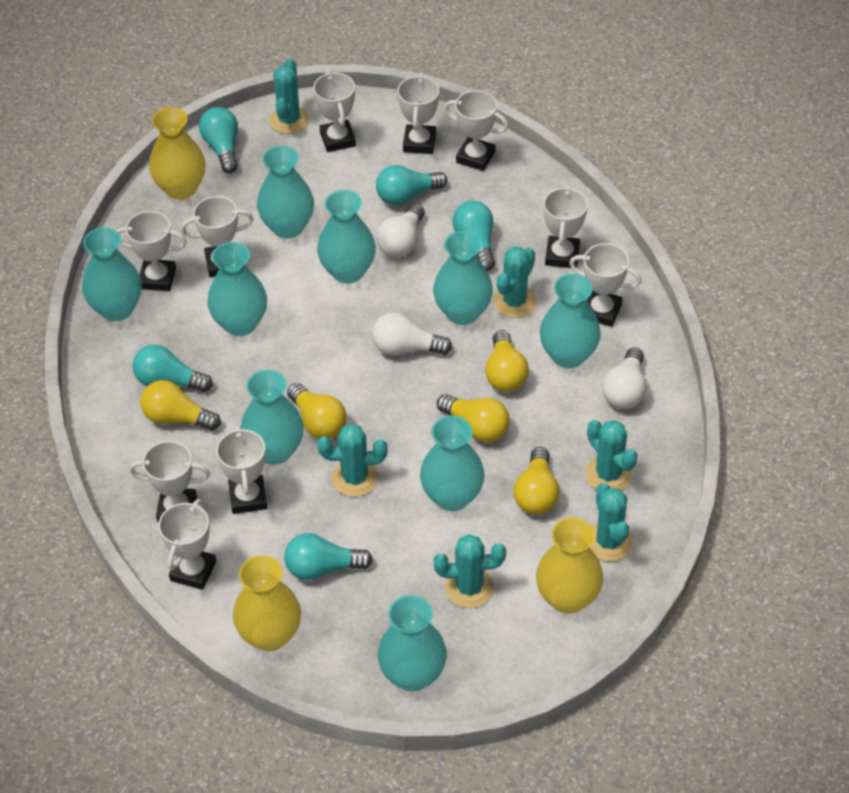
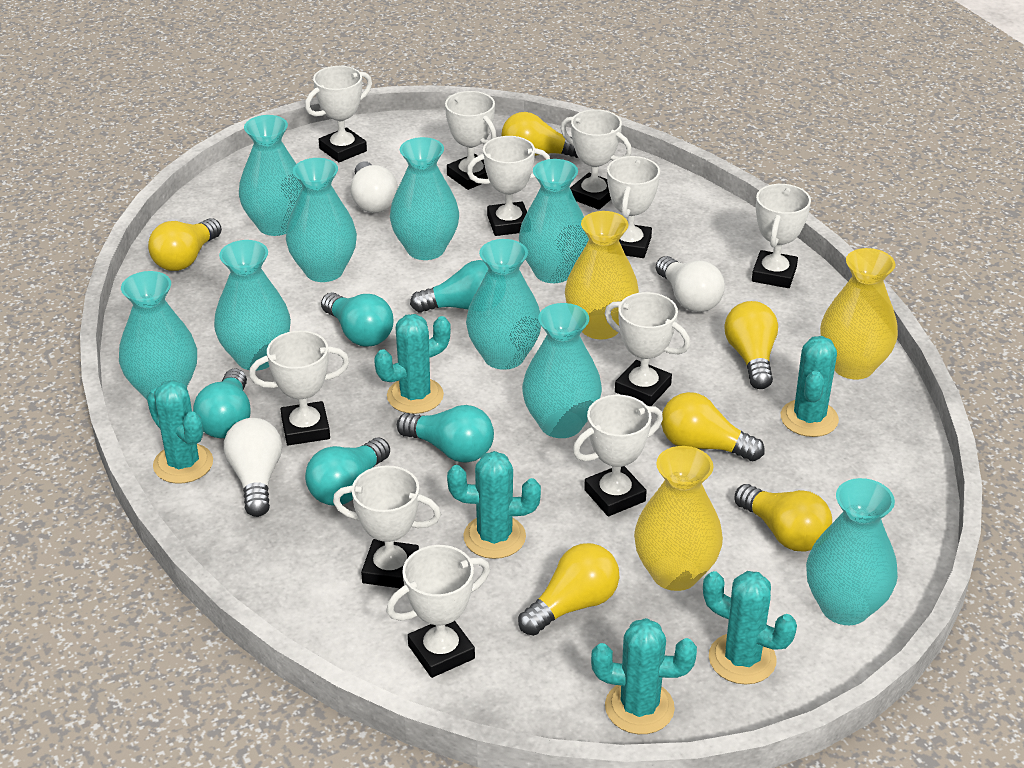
white trophy: 10 -> 11
yellow light bulb: 5 -> 6

